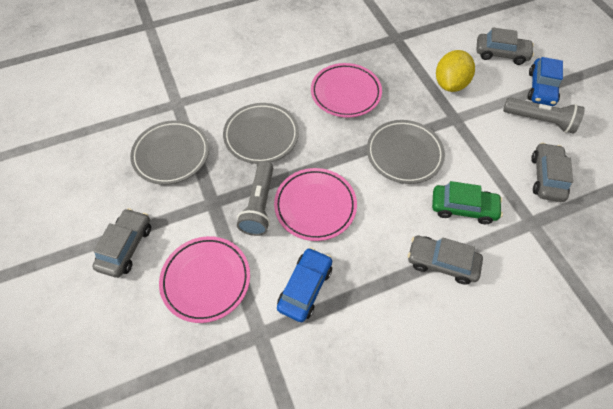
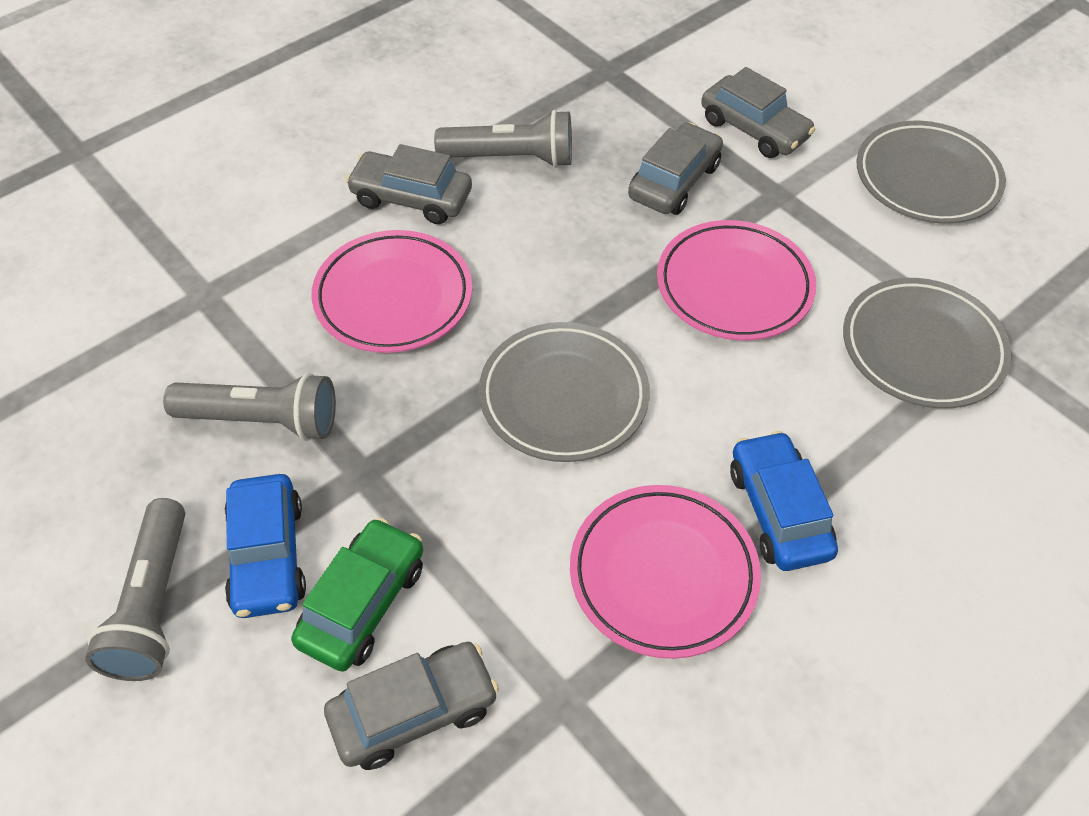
grey flashlight: 2 -> 3
yellow lemon: 1 -> 0

